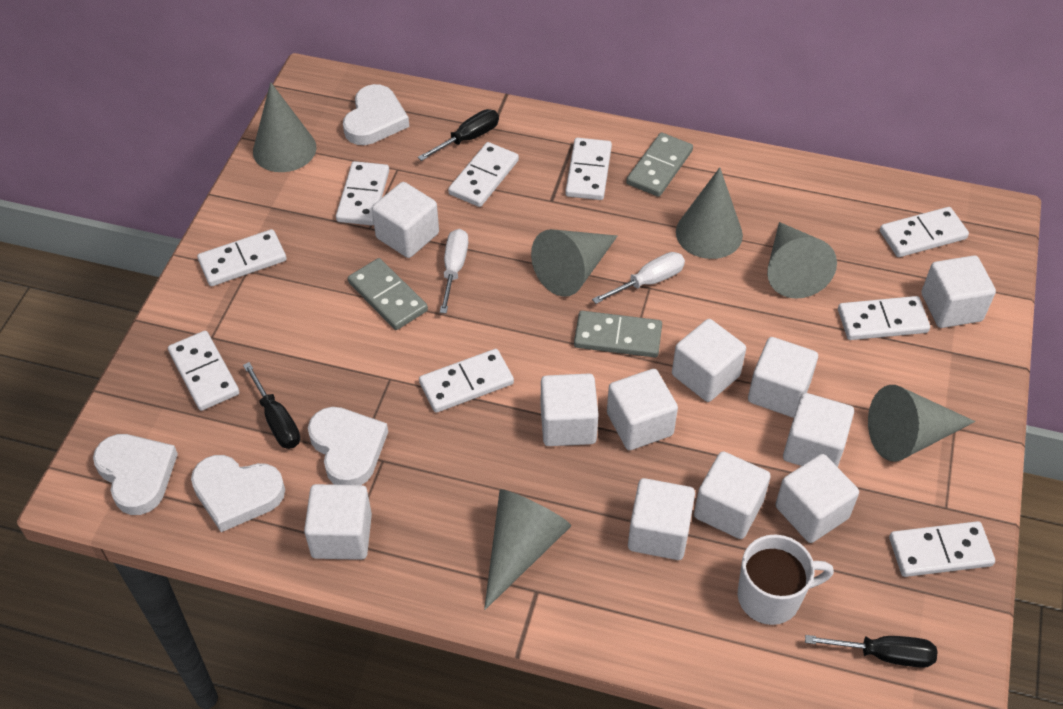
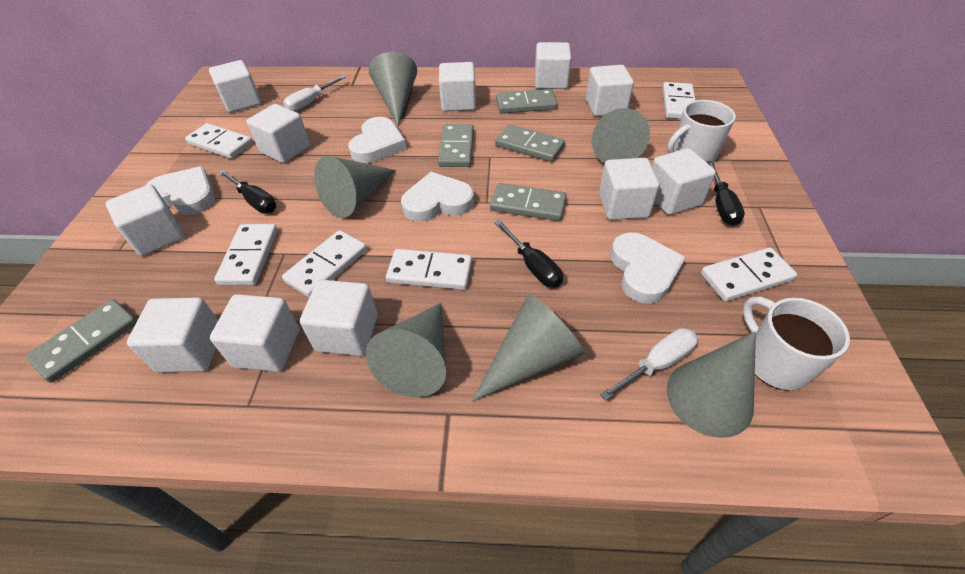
grey domino: 3 -> 5
white domino: 9 -> 6
white mug: 1 -> 2

